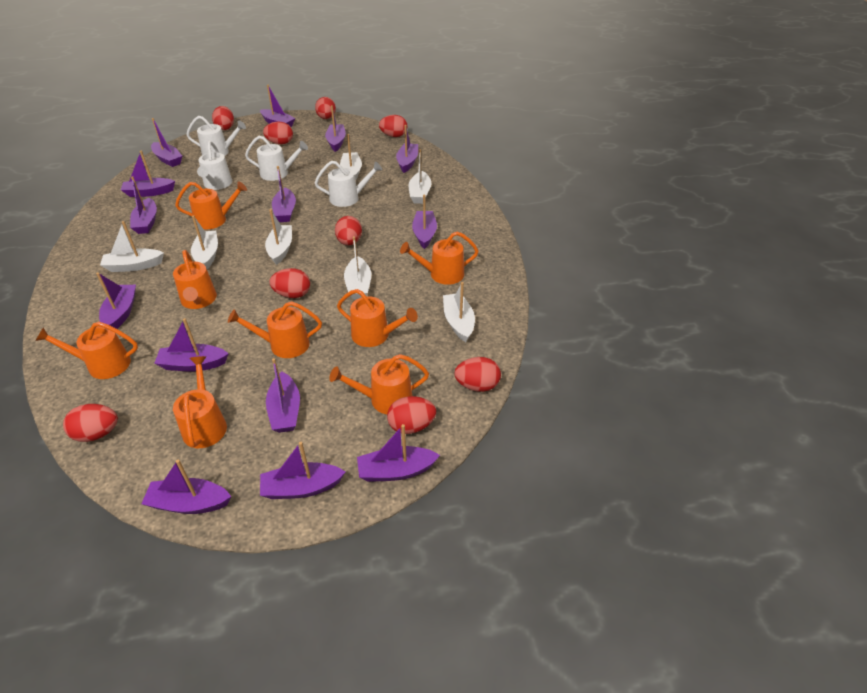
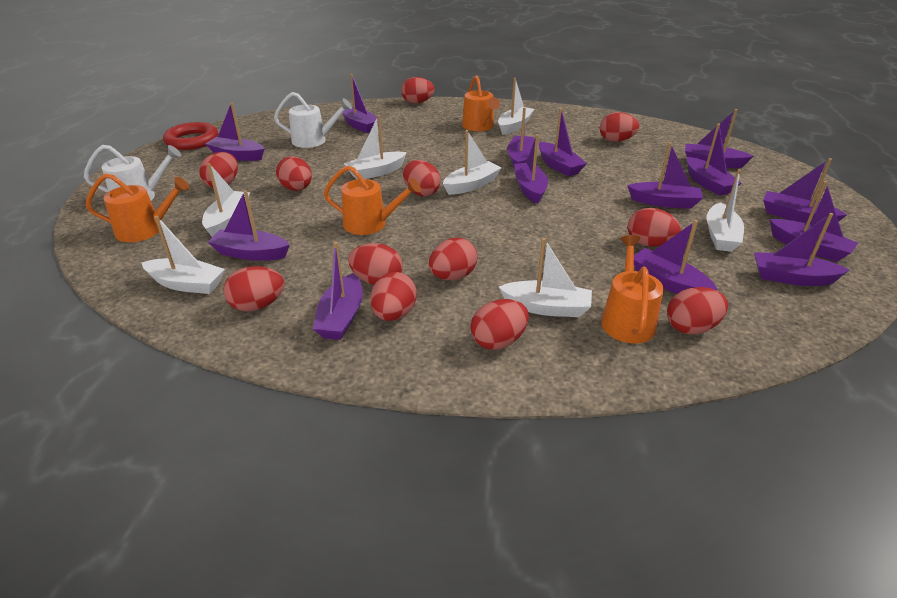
orange watering can: 8 -> 4
red egg: 9 -> 12
red ring: 0 -> 1
white watering can: 4 -> 2

